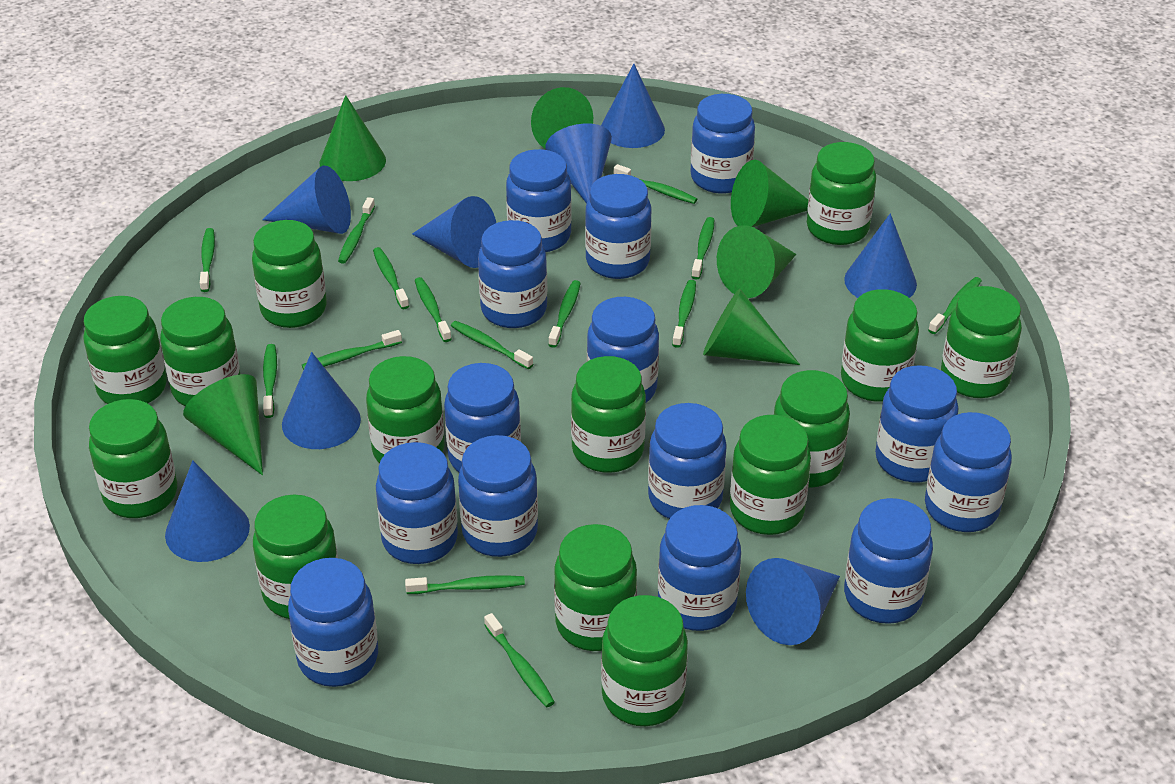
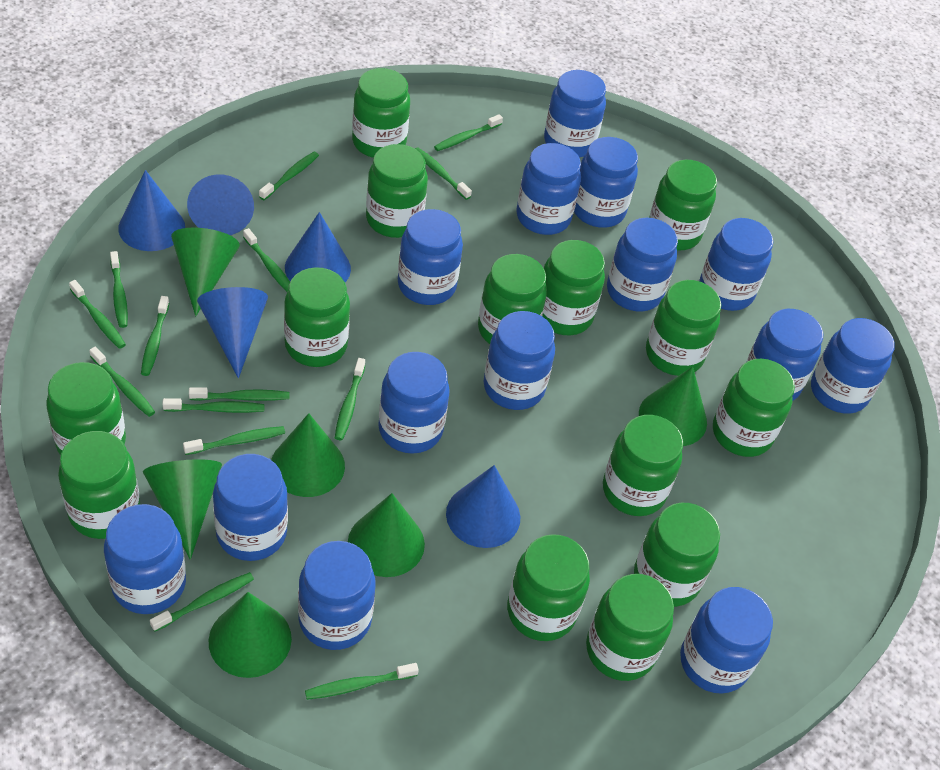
blue cone: 8 -> 5

